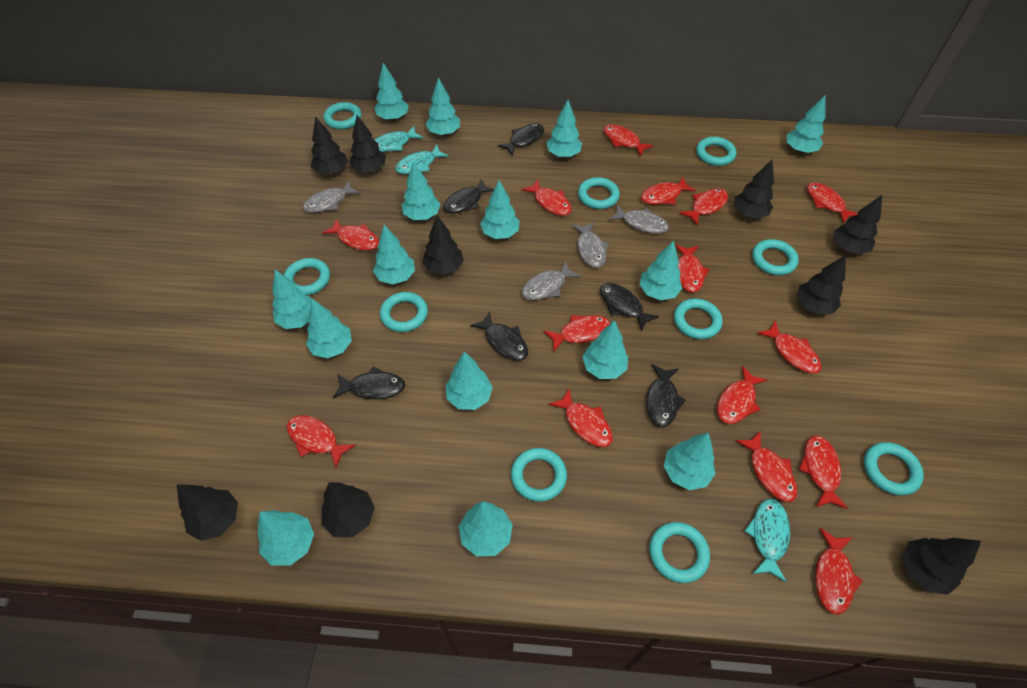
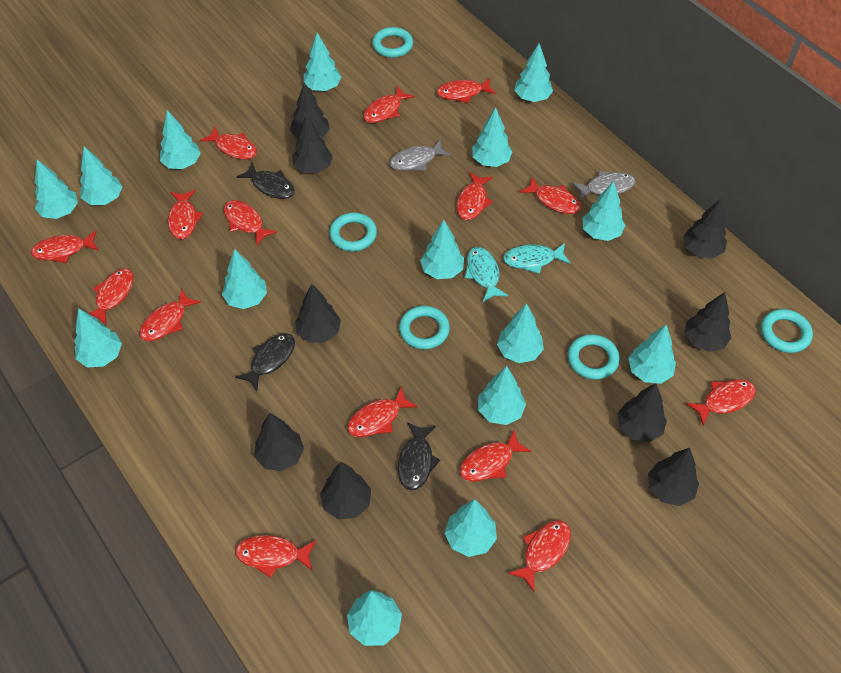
black fish: 6 -> 3
grey fish: 4 -> 2
turquoise fish: 3 -> 2
turquoise ring: 10 -> 5

